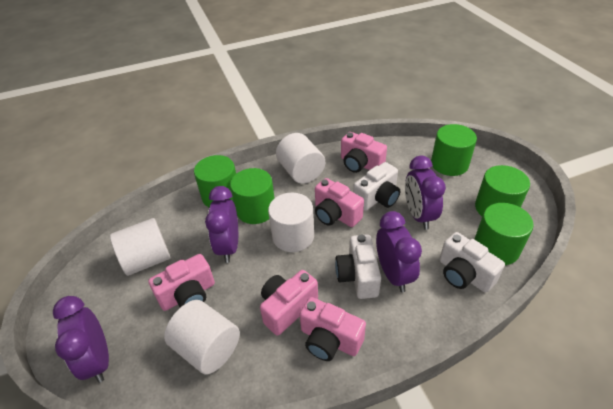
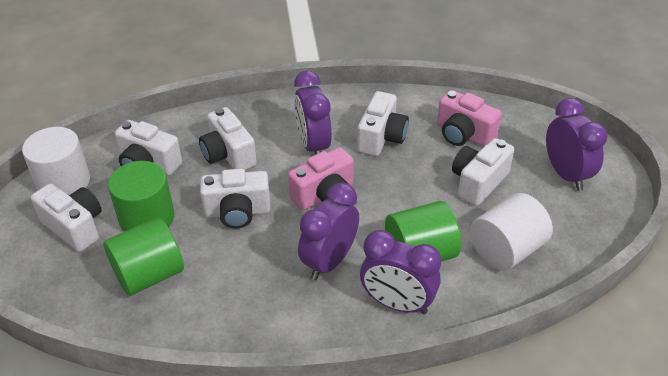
green cylinder: 5 -> 3
pink camera: 5 -> 2
white camera: 3 -> 6
white cylinder: 4 -> 2

